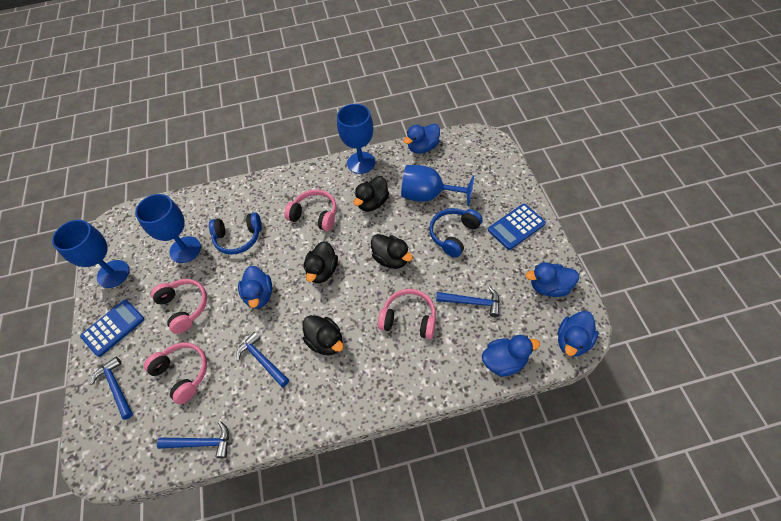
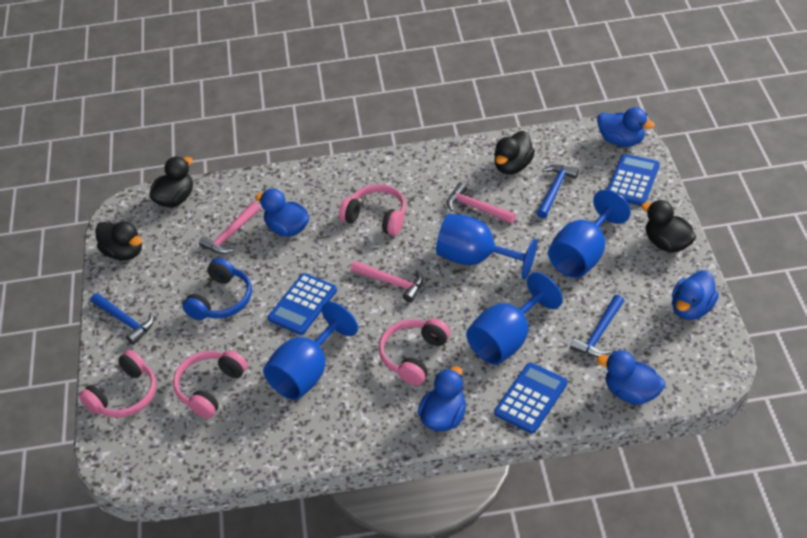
blue calculator: 2 -> 3
blue hammer: 4 -> 3
blue headphones: 2 -> 1
pink hammer: 0 -> 3

